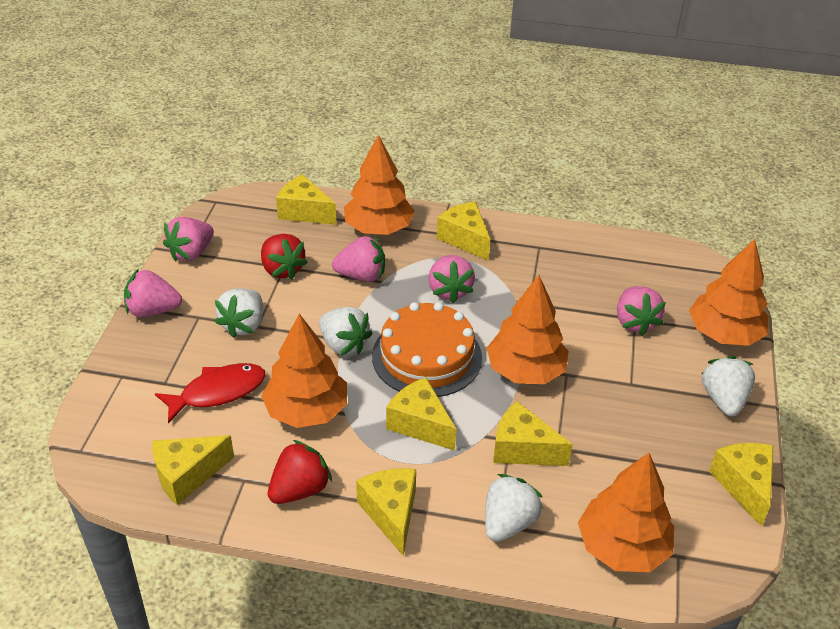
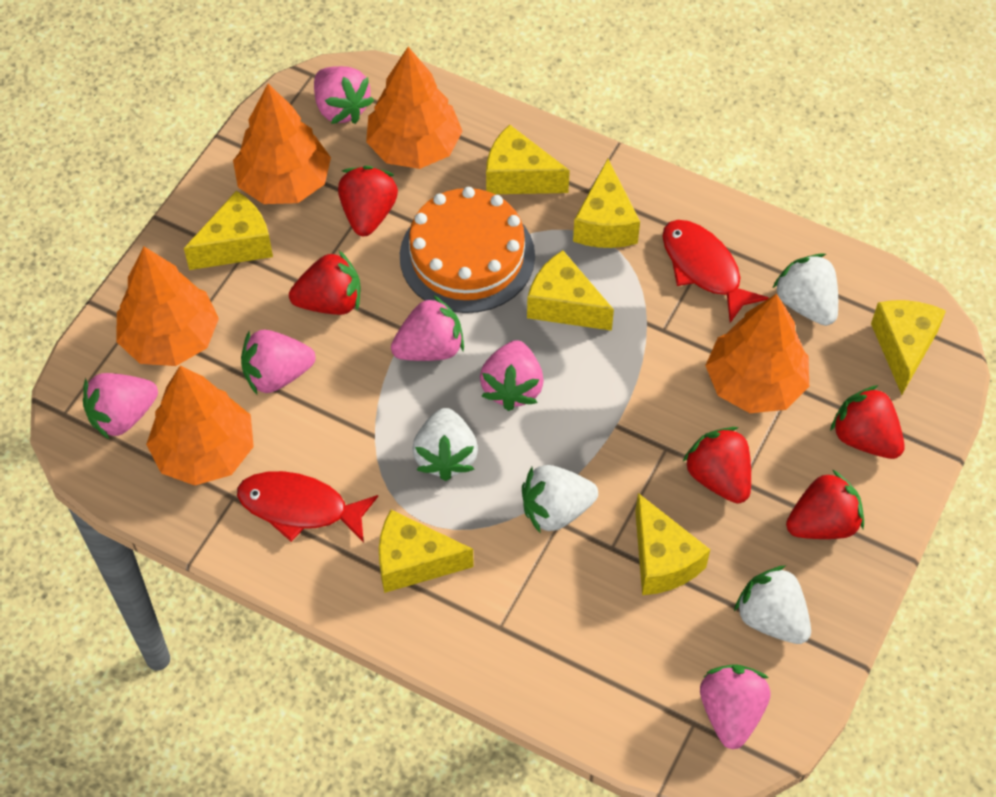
pink strawberry: 5 -> 6
red fish: 1 -> 2
red strawberry: 2 -> 5

